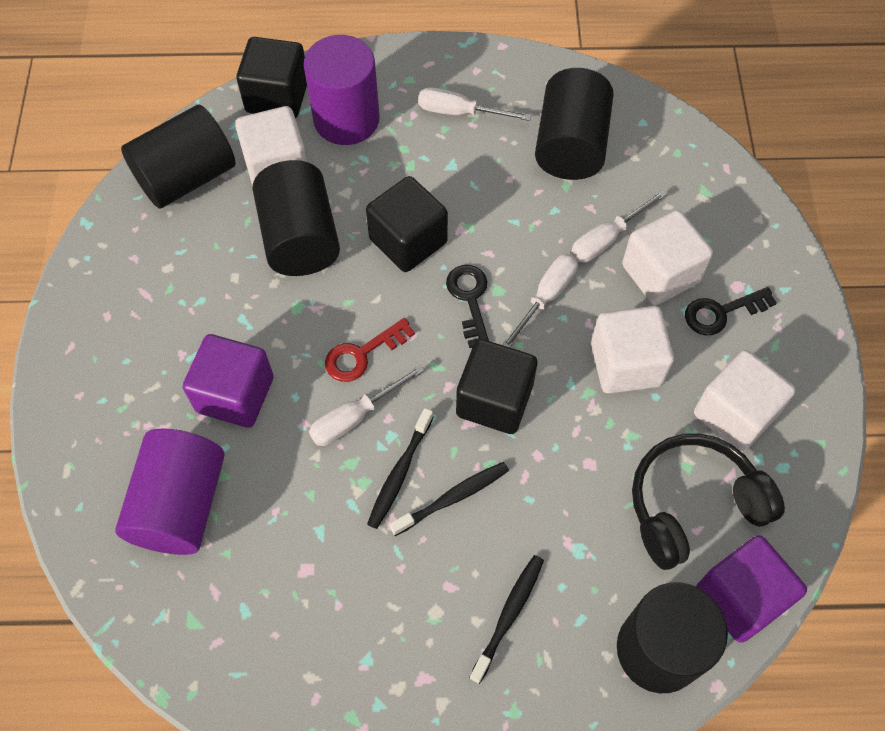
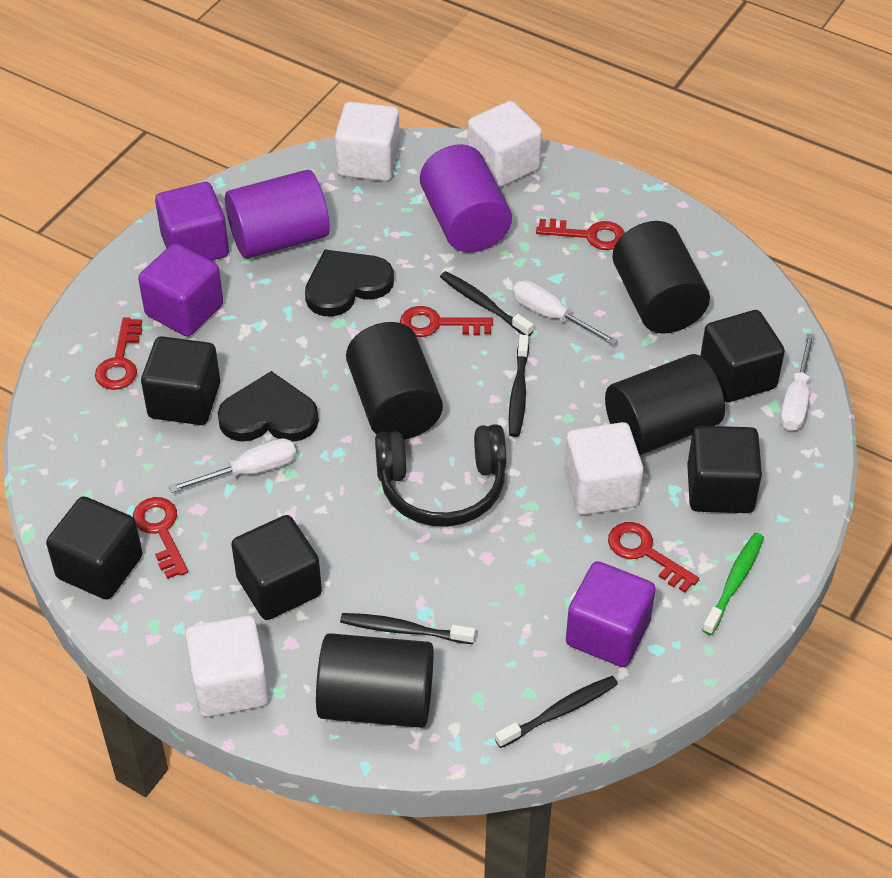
black cube: 3 -> 5
black heart: 0 -> 2
black key: 2 -> 0
black toothbrush: 3 -> 4
green toothbrush: 0 -> 1
purple cube: 2 -> 3
red key: 1 -> 5
white screwdriver: 4 -> 3

